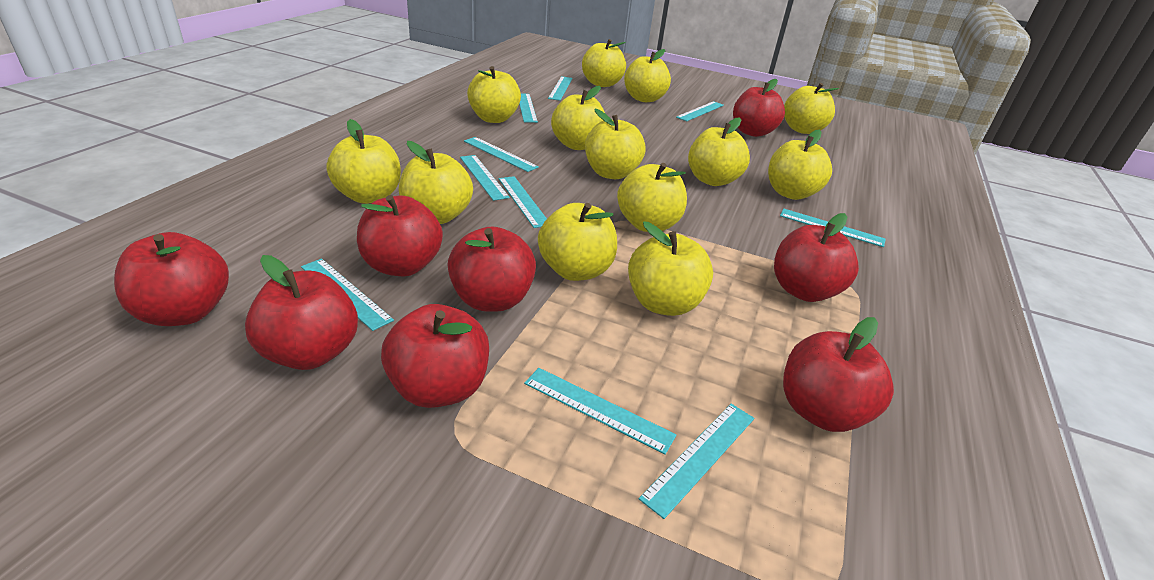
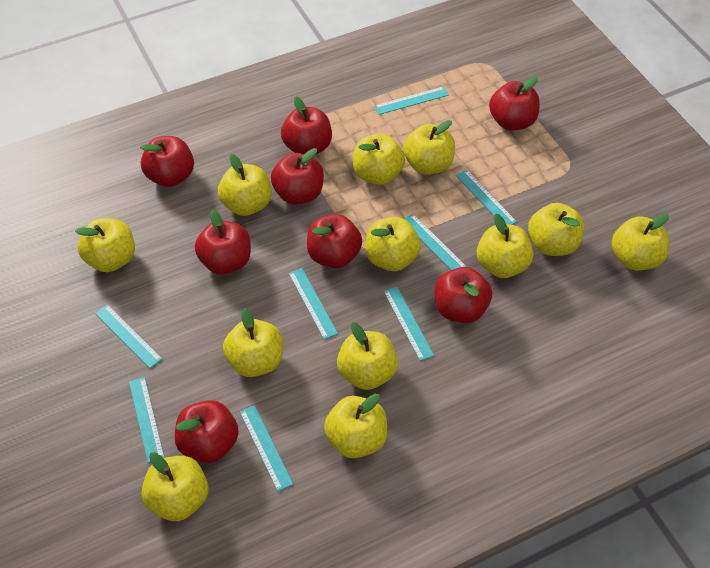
turquoise ruler: 10 -> 8
yellow apple: 13 -> 12

